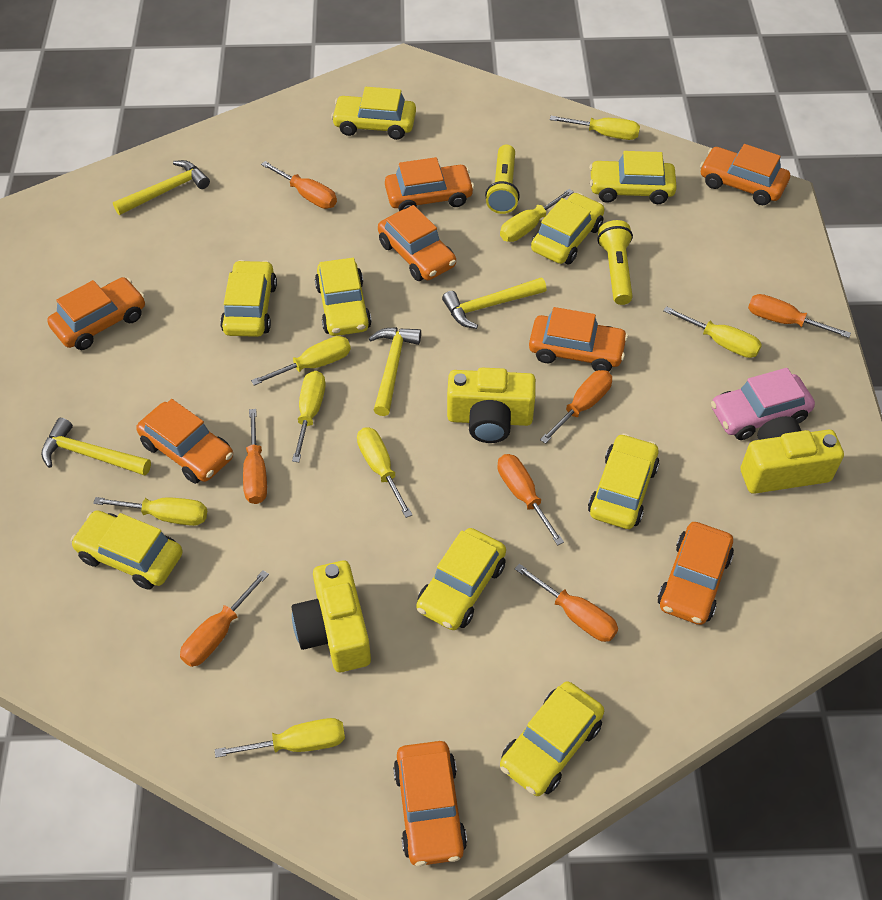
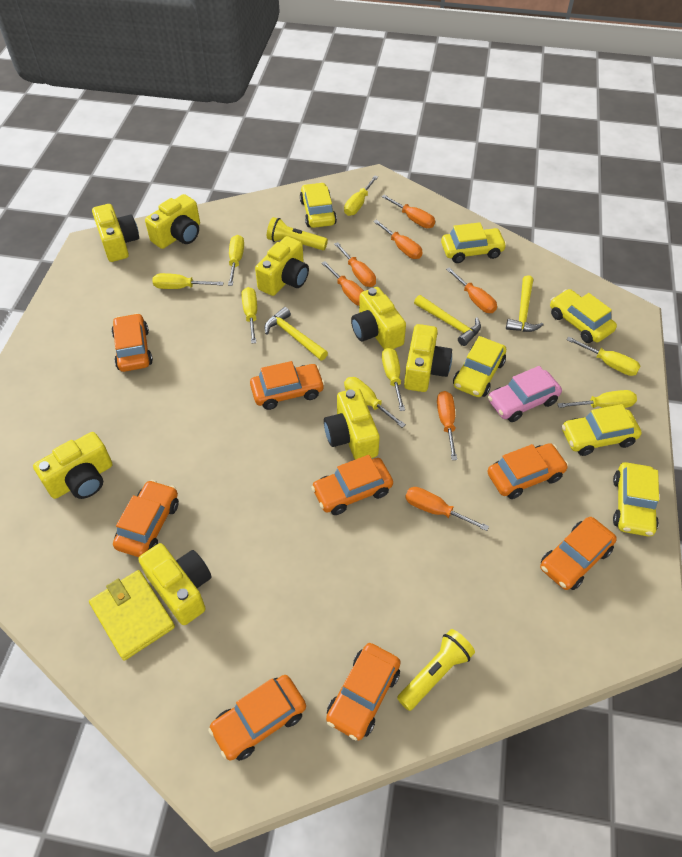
yellow camera: 3 -> 8
yellow car: 9 -> 6
yellow hammer: 4 -> 3
yellow wallet: 0 -> 1

